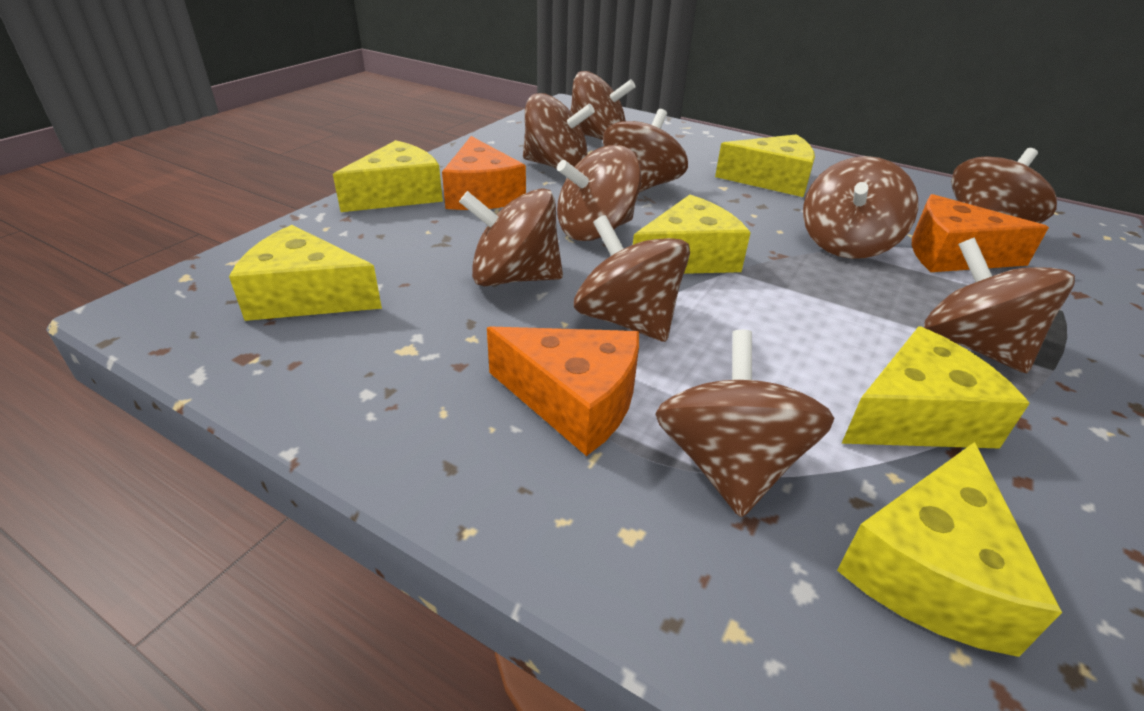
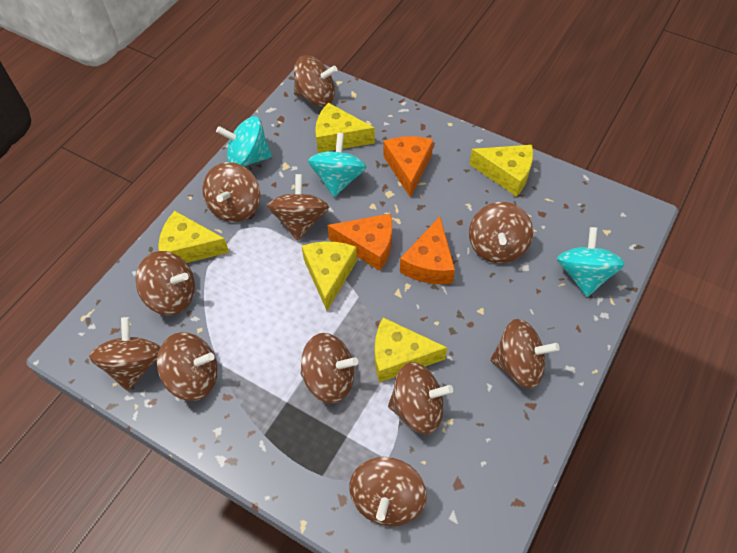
brown spinning top: 10 -> 11
turquoise spinning top: 0 -> 3
yellow cheese: 6 -> 5

